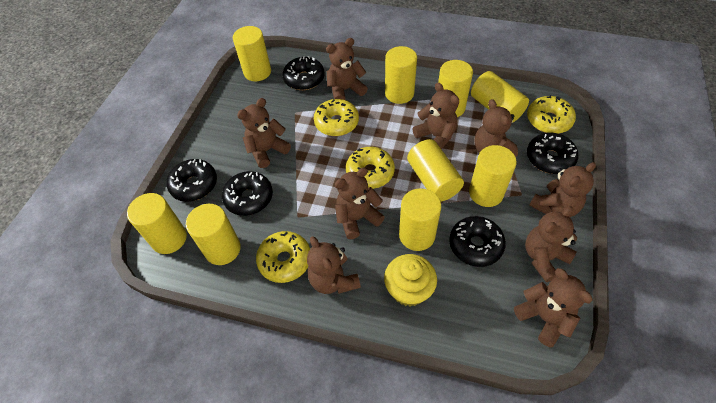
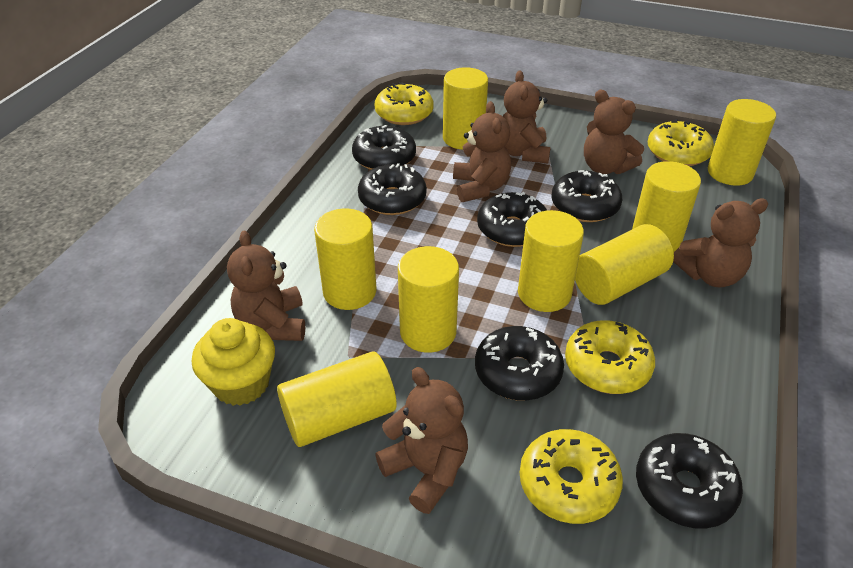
black donut: 5 -> 6
brown teddy bear: 9 -> 6
yellow cylinder: 9 -> 8

